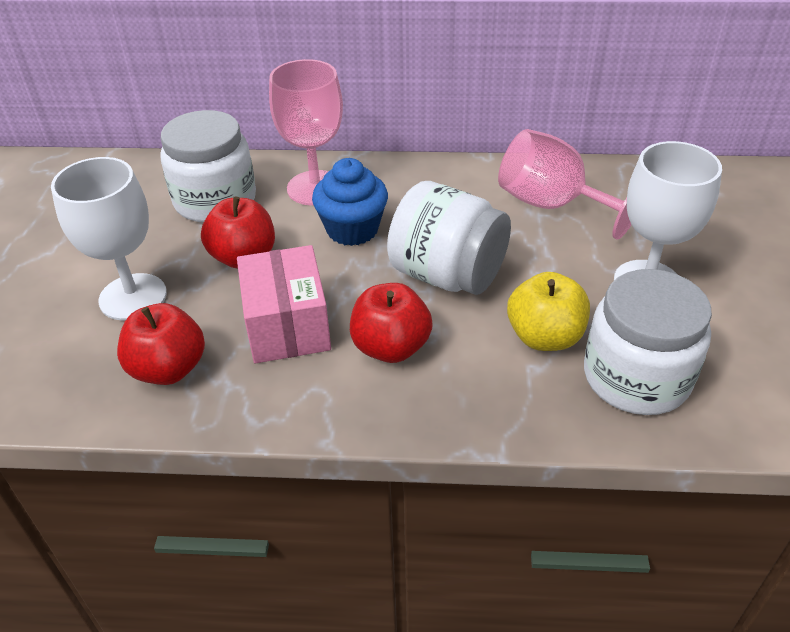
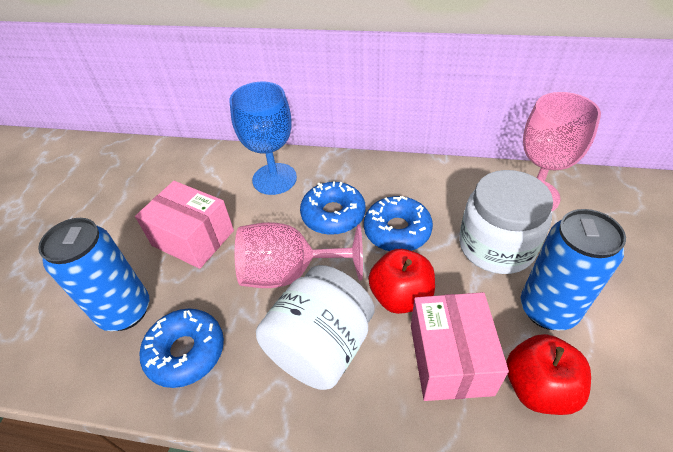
blue can: 0 -> 2
blue cupcake: 1 -> 0
blue donut: 0 -> 3
blue goblet: 0 -> 1
pink box: 1 -> 2
red apple: 3 -> 2
white goblet: 2 -> 0
white jar: 3 -> 2
yellow apple: 1 -> 0

